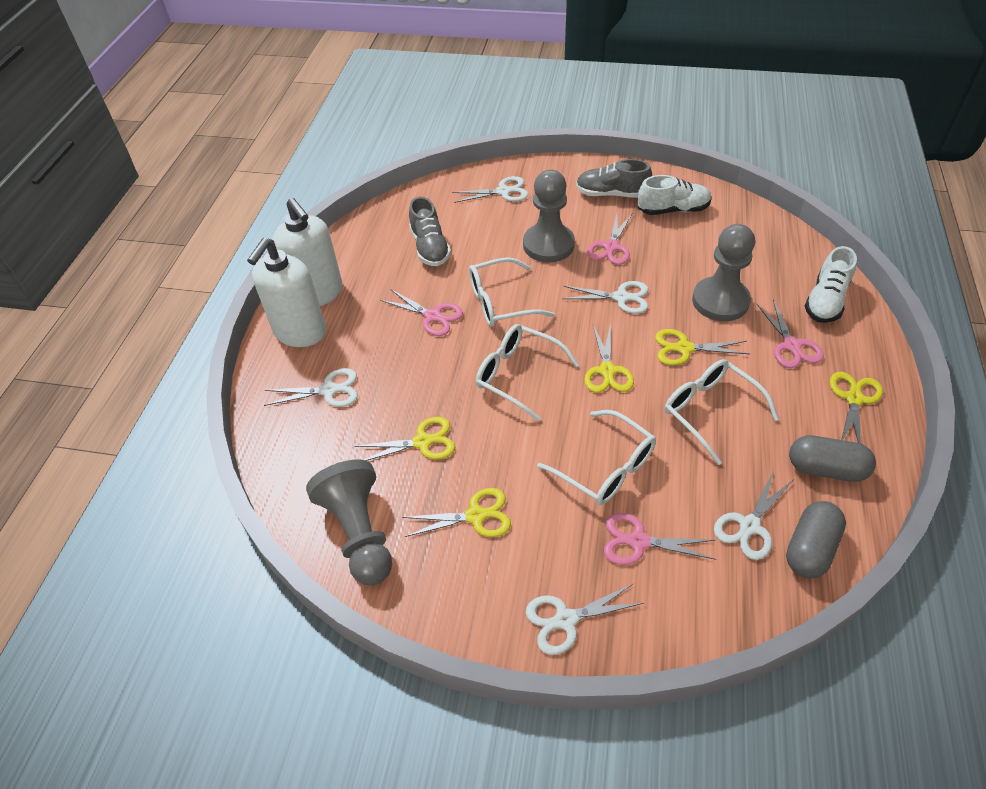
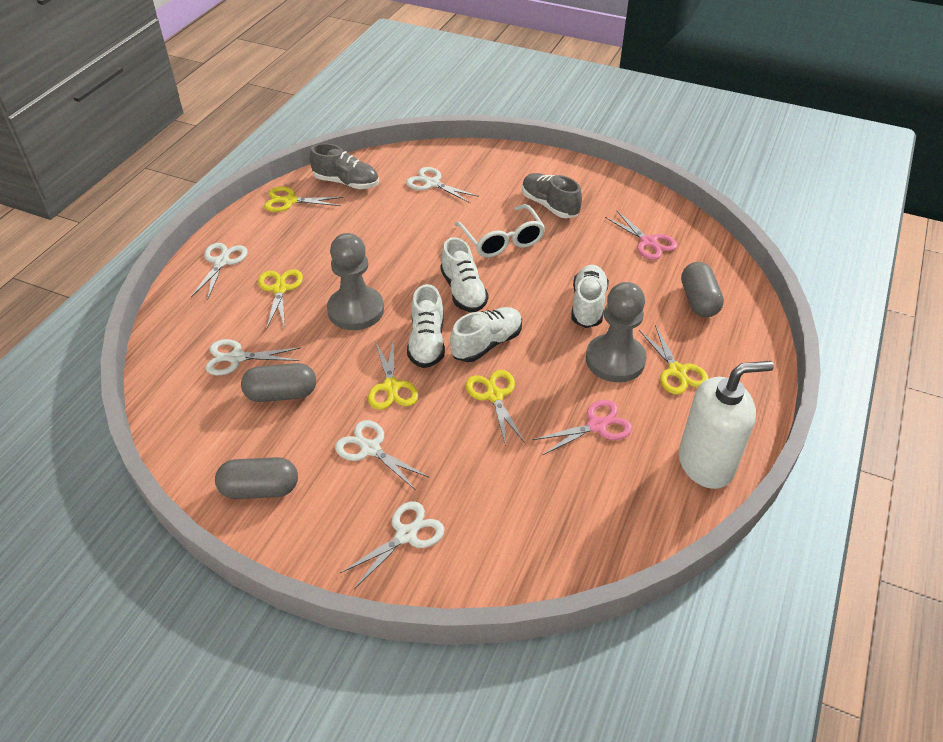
grey capsule: 2 -> 3
grey pawn: 3 -> 2
pink scissors: 4 -> 2
white glasses: 4 -> 1
white shoe: 2 -> 4
white soap dispenser: 2 -> 1

